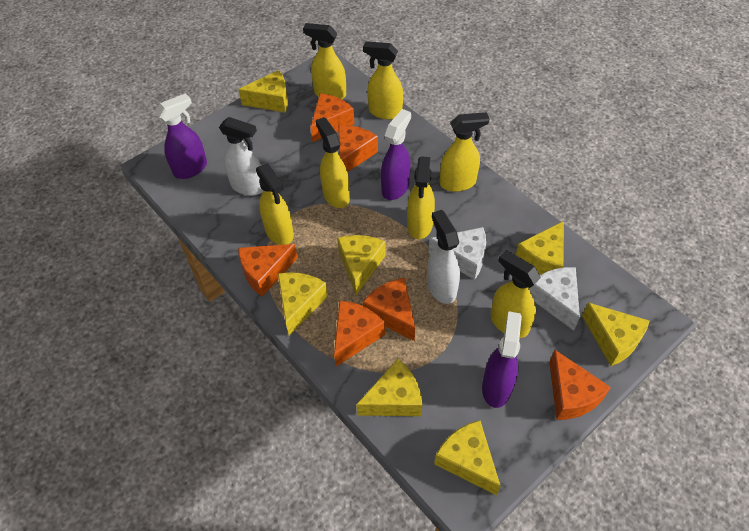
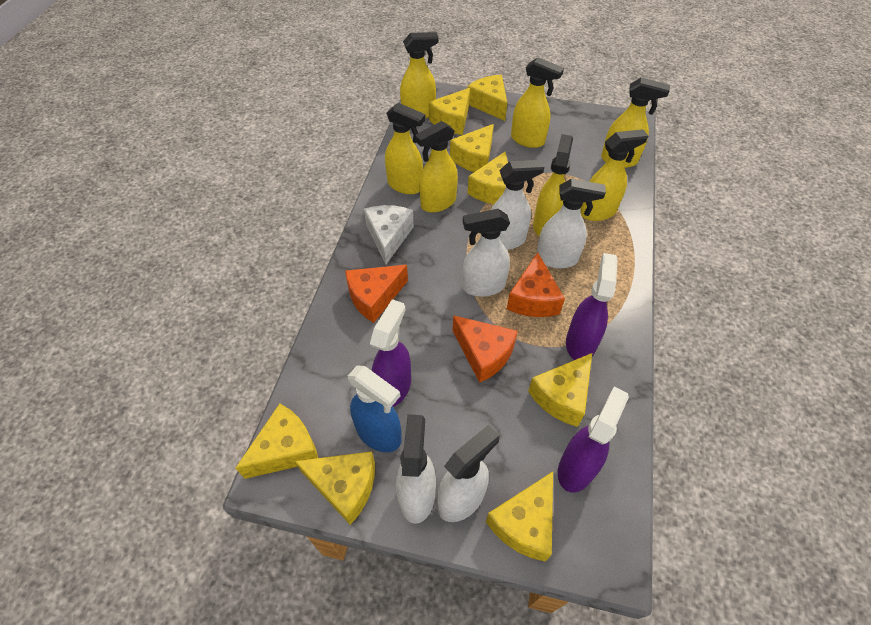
blue spray bottle: 0 -> 1
orange cheese: 6 -> 3
white cheese: 2 -> 1
white spray bottle: 2 -> 5
yellow cheese: 7 -> 8

